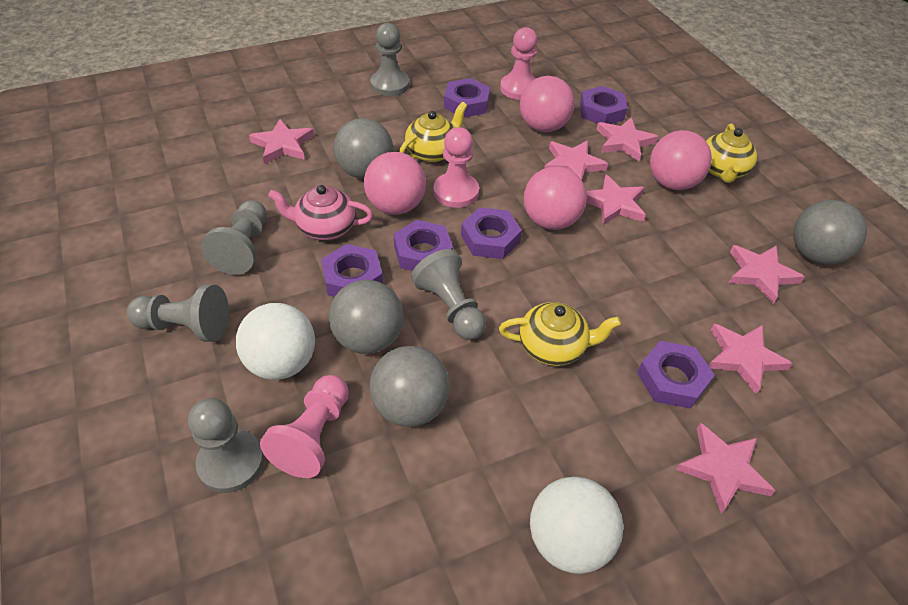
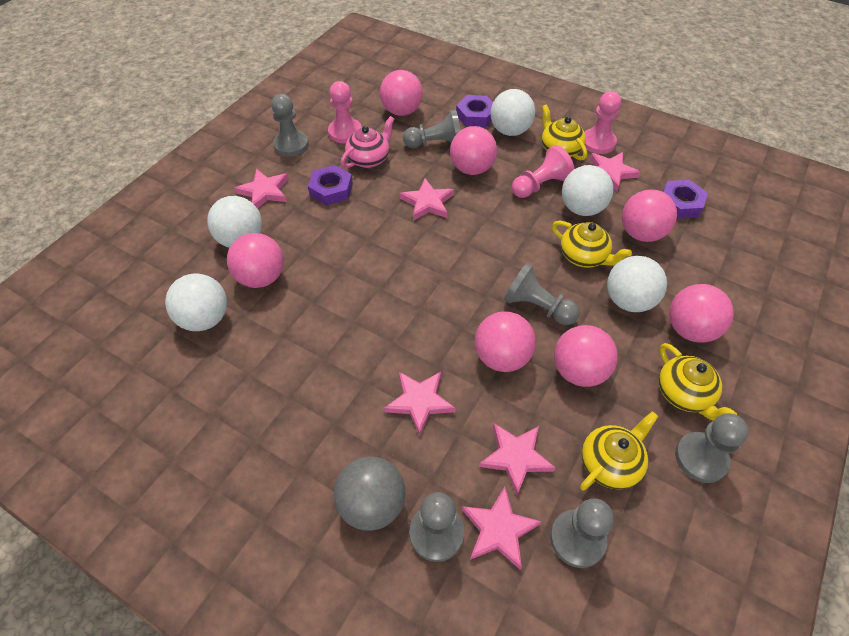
grey ball: 4 -> 1
grey pawn: 5 -> 6
pink ball: 4 -> 7
pink star: 7 -> 6
purple nut: 6 -> 3
white ball: 2 -> 5
yellow teapot: 3 -> 4

